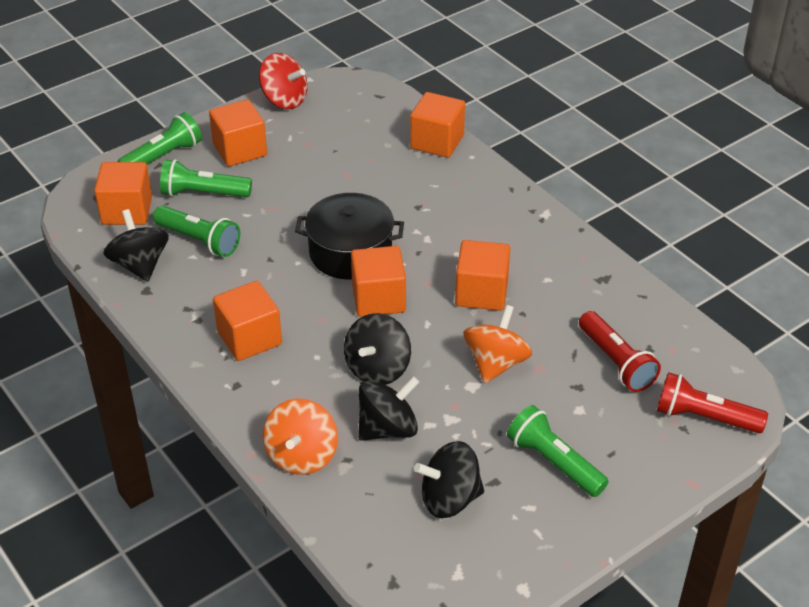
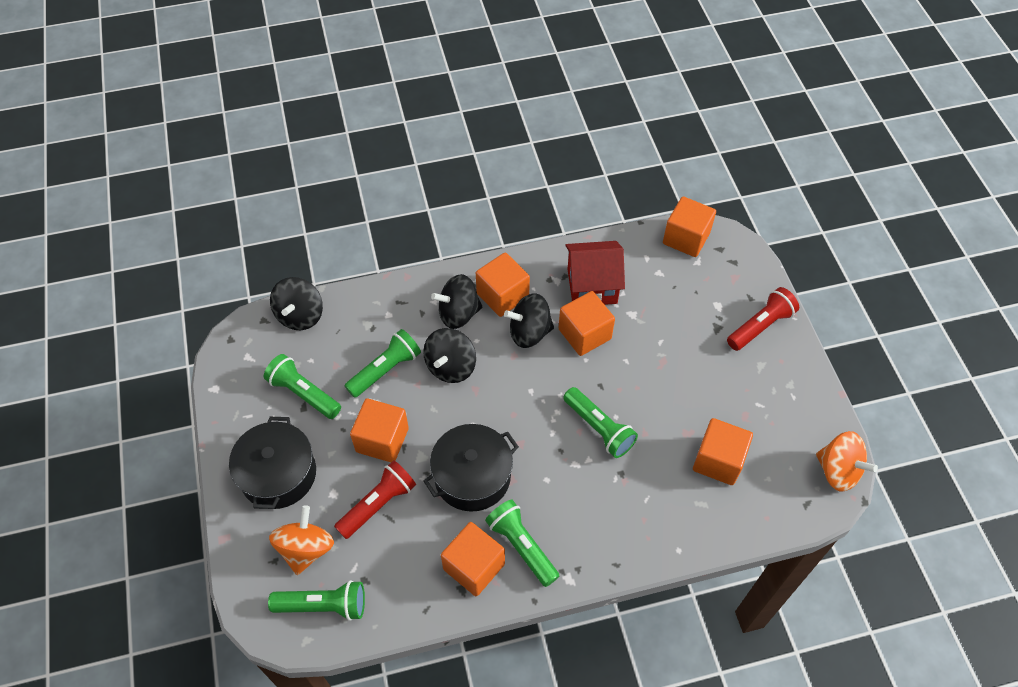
black pot: 1 -> 2
green flashlight: 4 -> 5
red house: 0 -> 1
red spinning top: 1 -> 0

